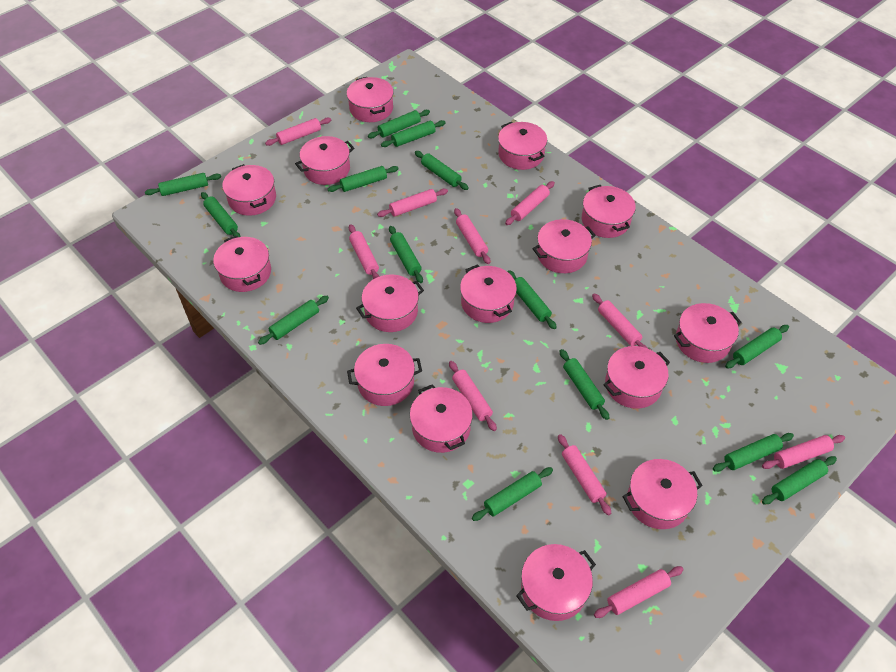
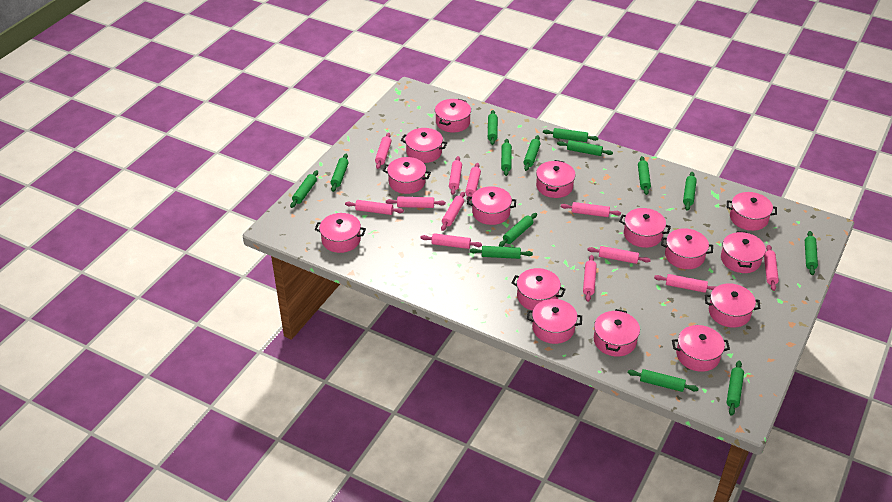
pink rolling pin: 10 -> 12

